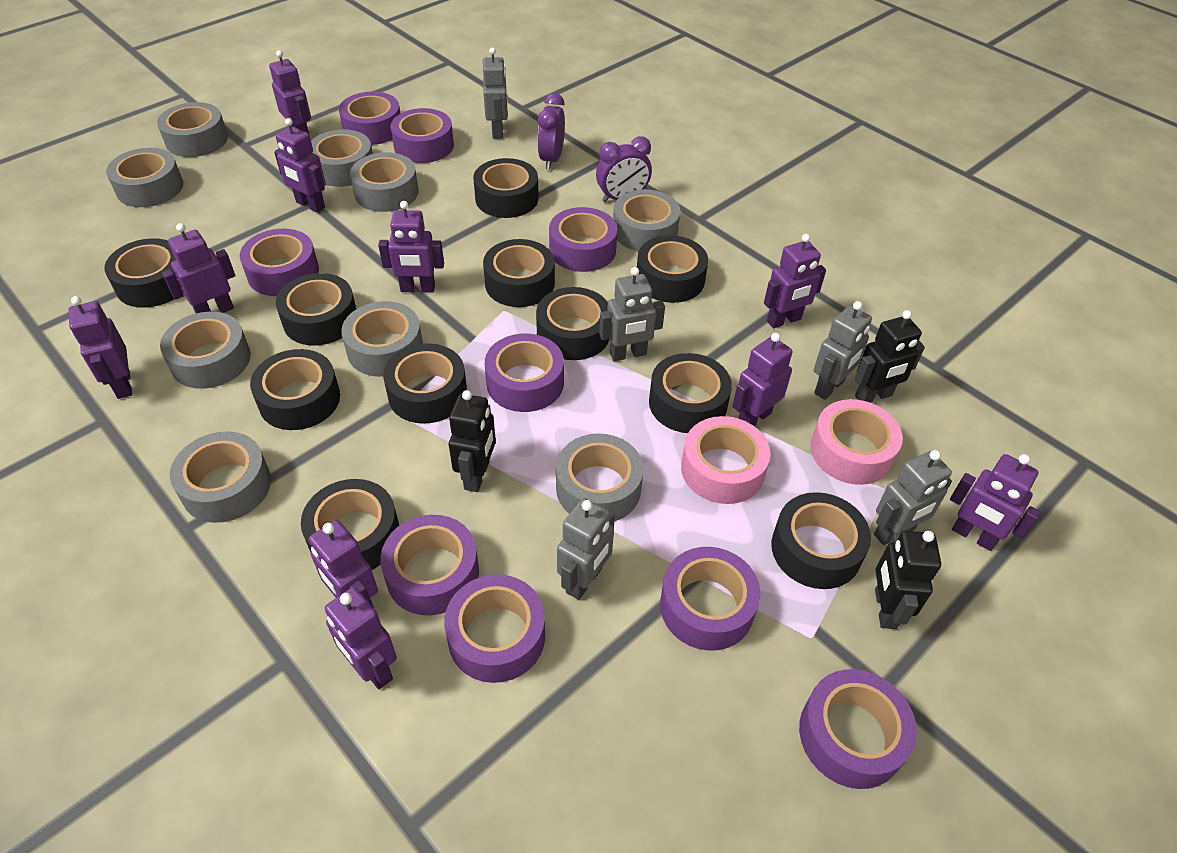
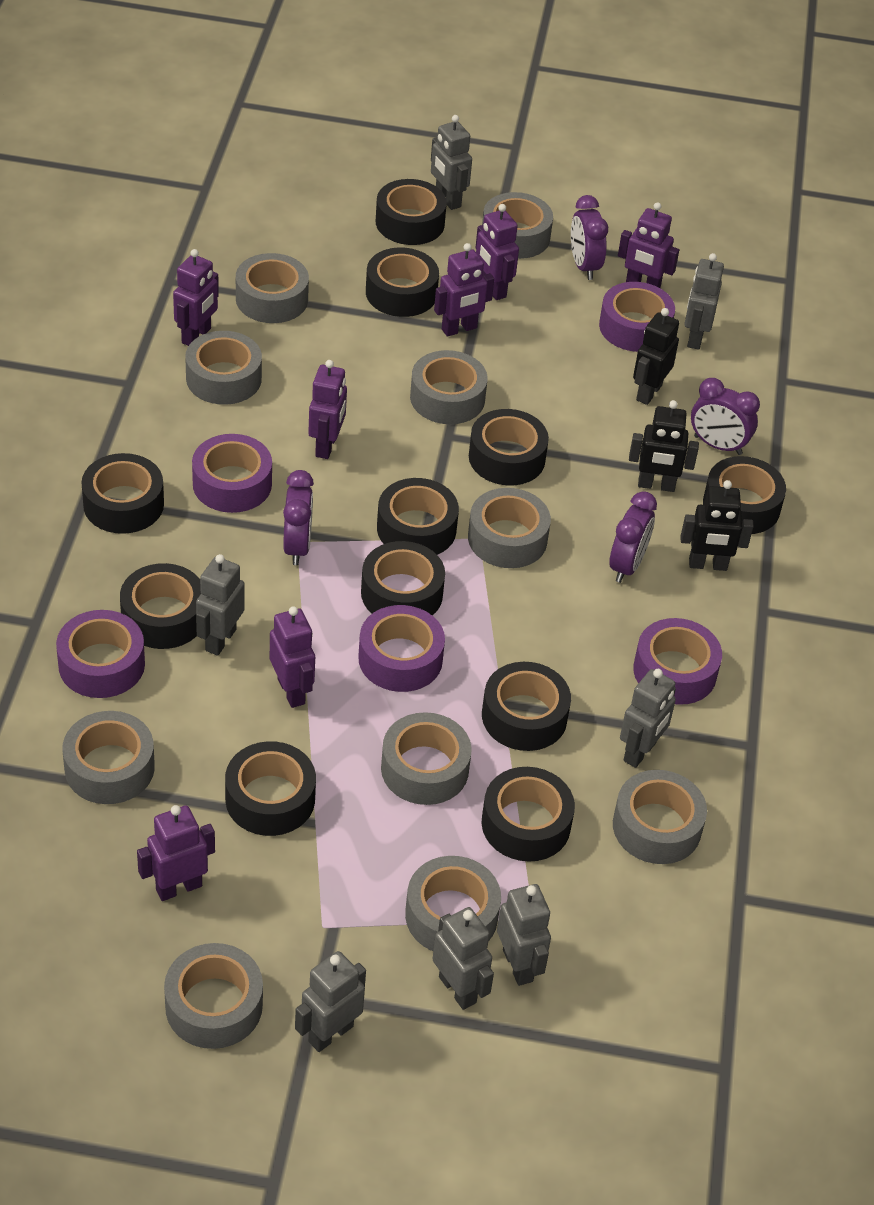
grey robot: 5 -> 7
grey tape: 9 -> 10
pink tape: 2 -> 0
purple clock: 2 -> 4
purple robot: 10 -> 7
purple tape: 9 -> 5

